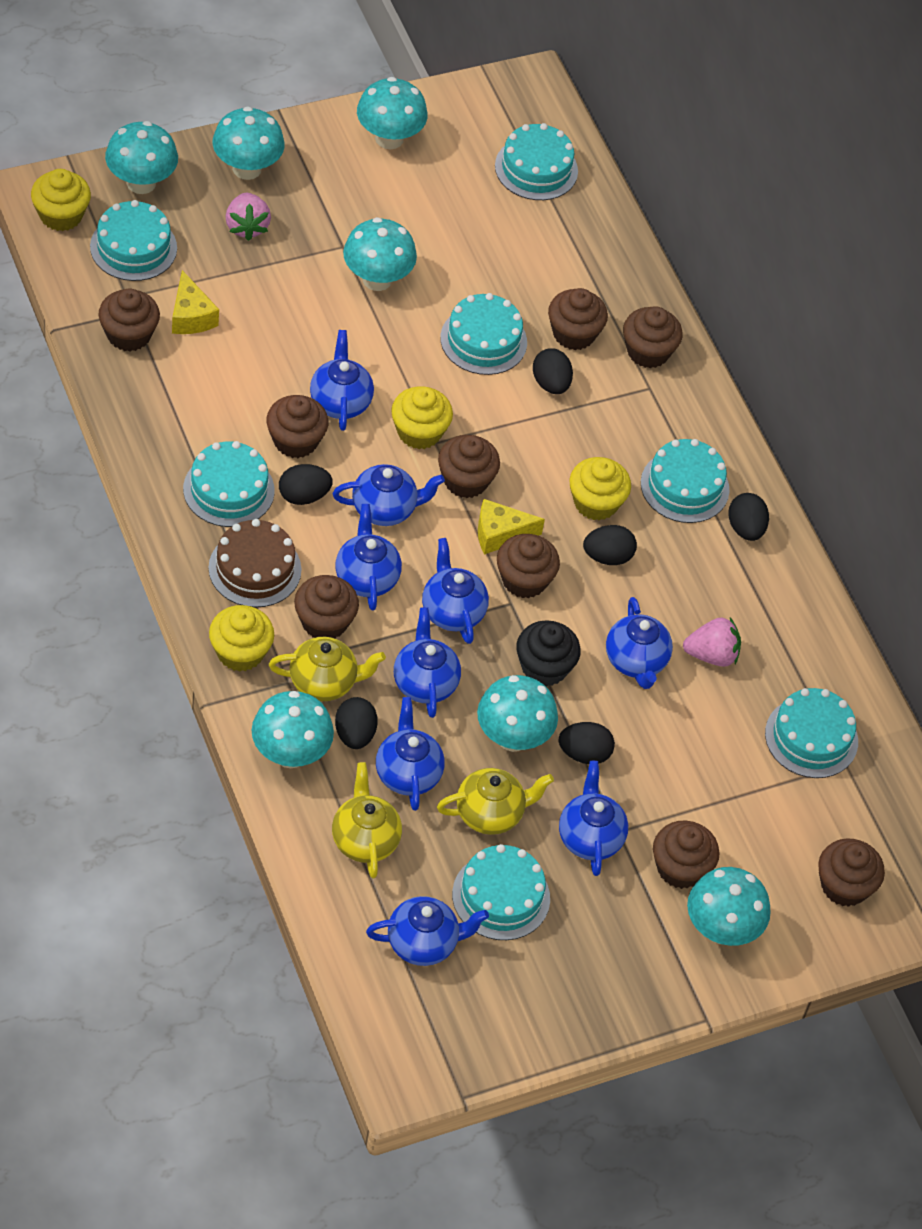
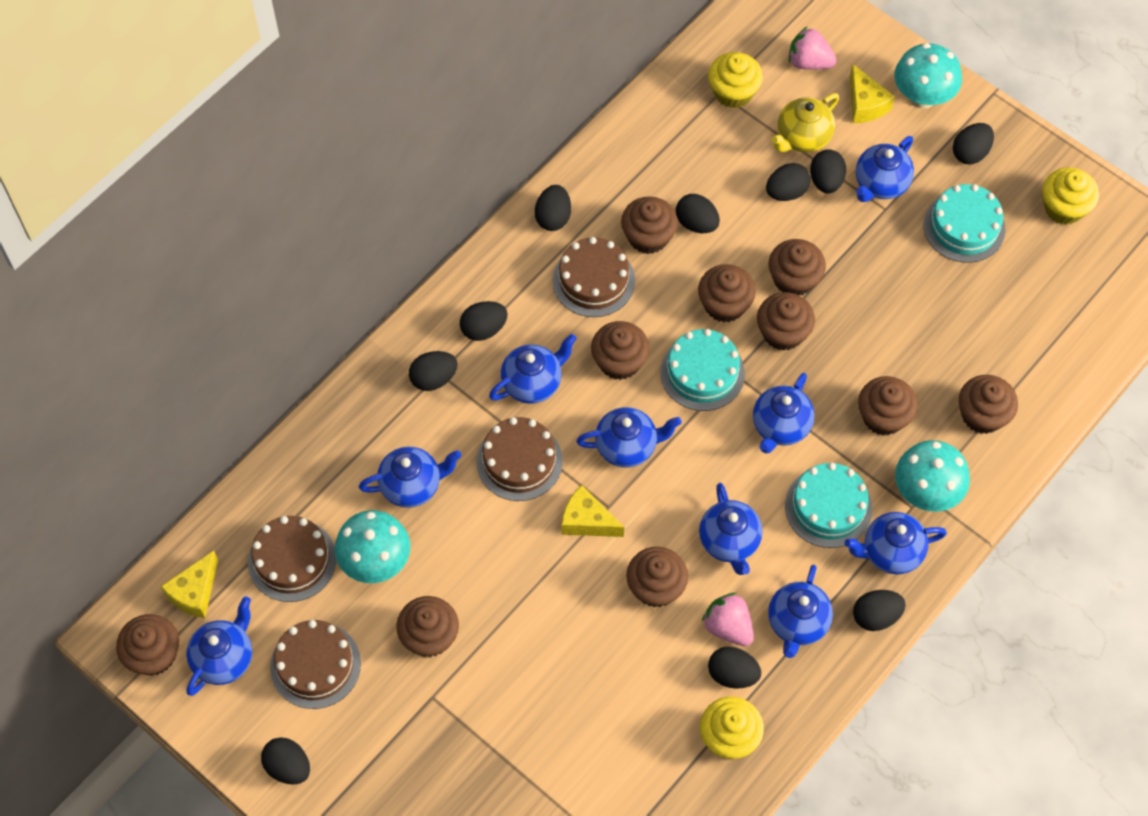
black cupcake: 1 -> 0
black egg: 6 -> 10
brown cake: 1 -> 4
brown cupcake: 9 -> 10
turquoise cake: 7 -> 3
turquoise mushroom: 7 -> 3
yellow cheese: 2 -> 3
yellow cupcake: 4 -> 3
yellow teapot: 3 -> 1

